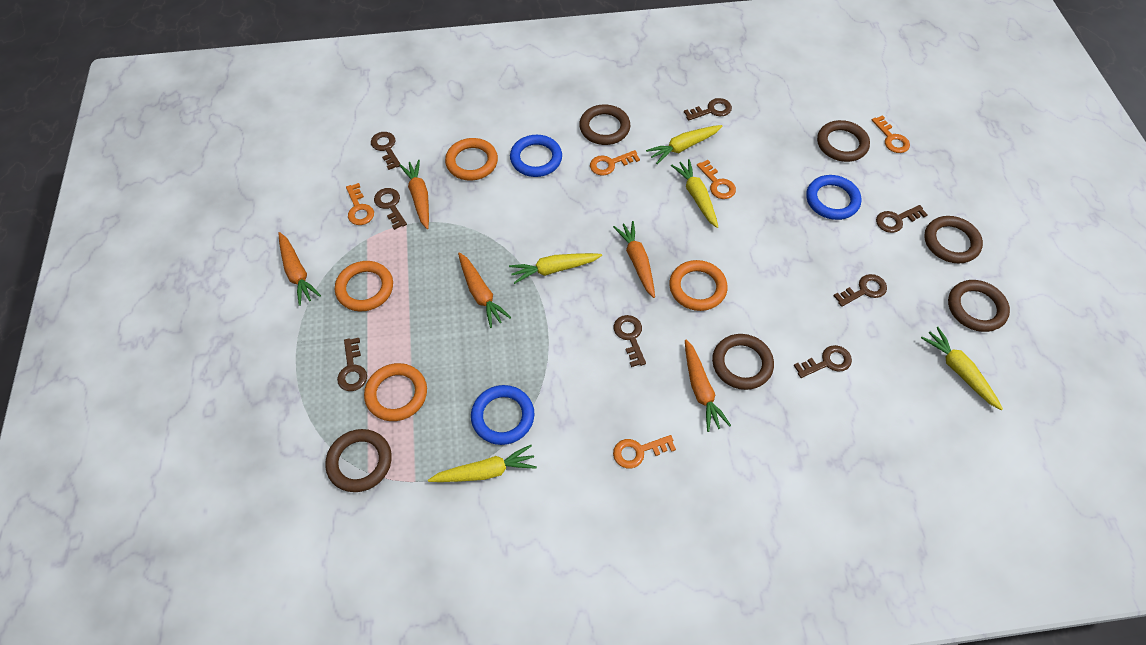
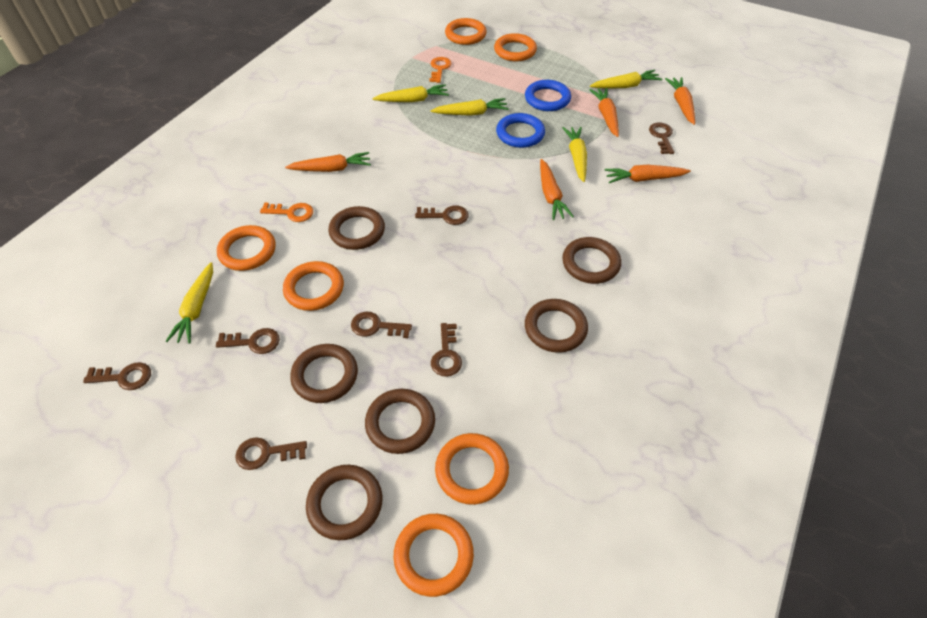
blue ring: 3 -> 2
brown key: 8 -> 7
orange key: 5 -> 2
orange ring: 4 -> 6

